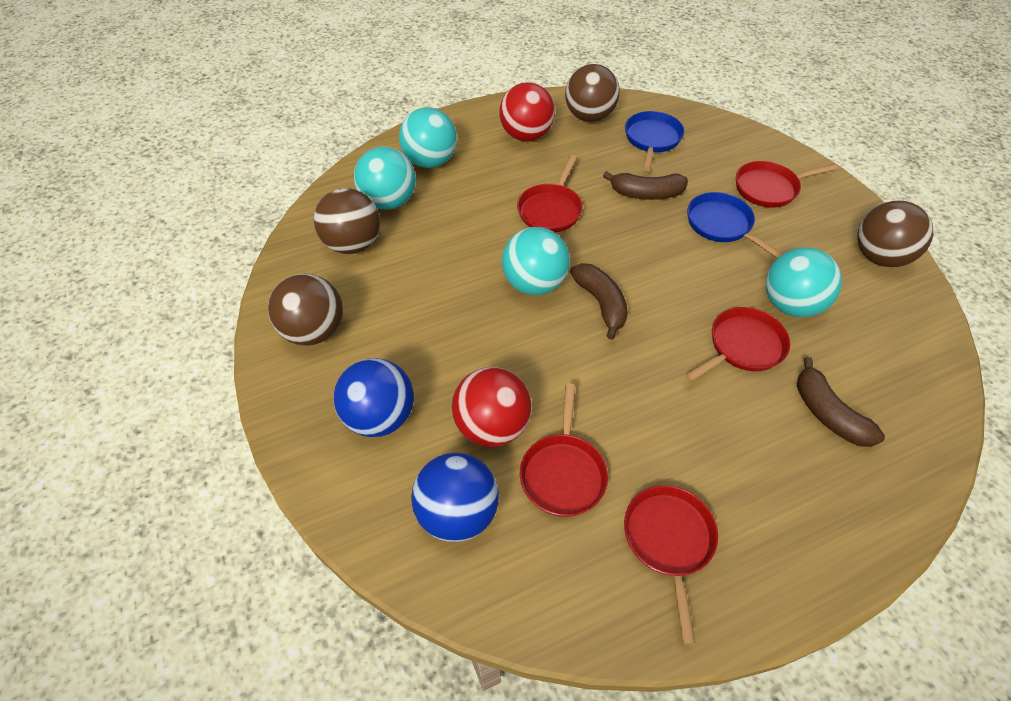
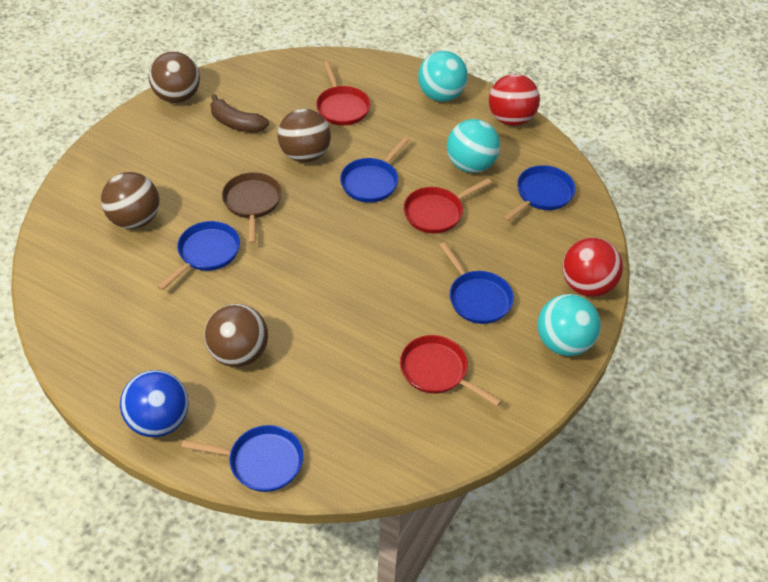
blue ball: 2 -> 1
blue pan: 2 -> 5
brown banana: 3 -> 1
brown pan: 0 -> 1
red pan: 5 -> 3
turquoise ball: 4 -> 3

